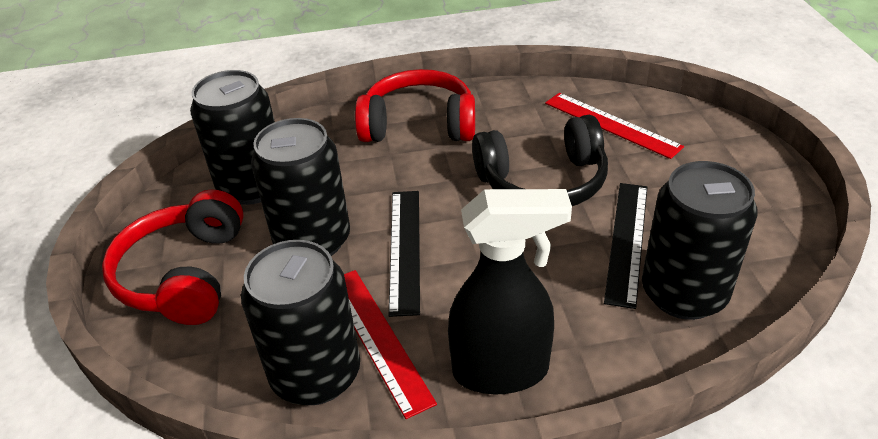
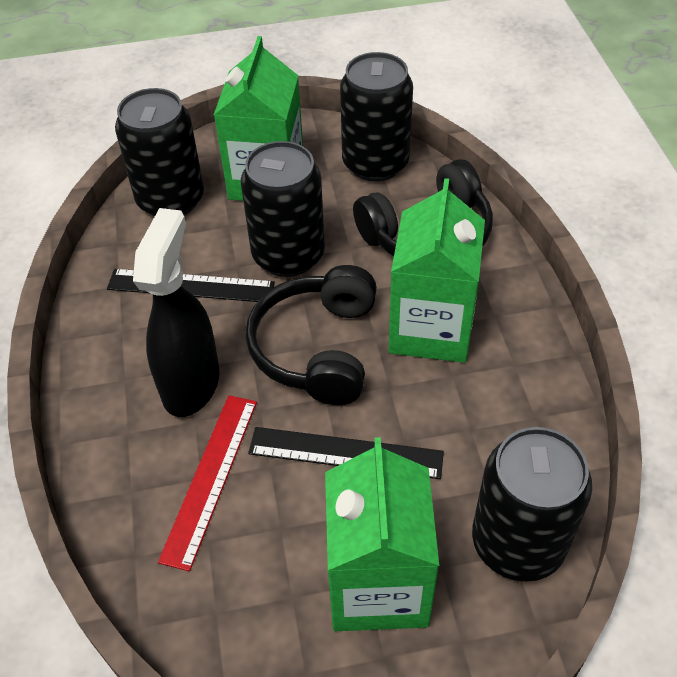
black headphones: 1 -> 2
green carton: 0 -> 3
red headphones: 2 -> 0
red ruler: 2 -> 1

